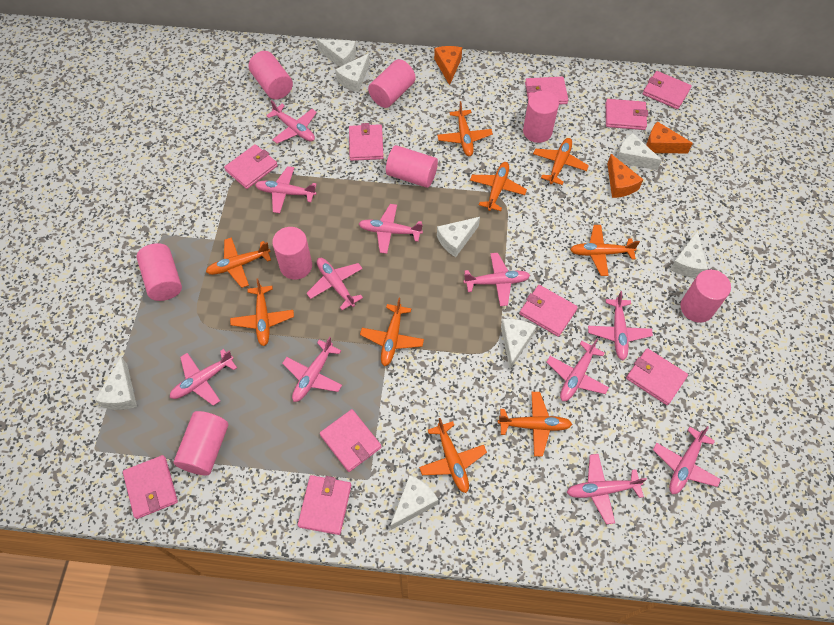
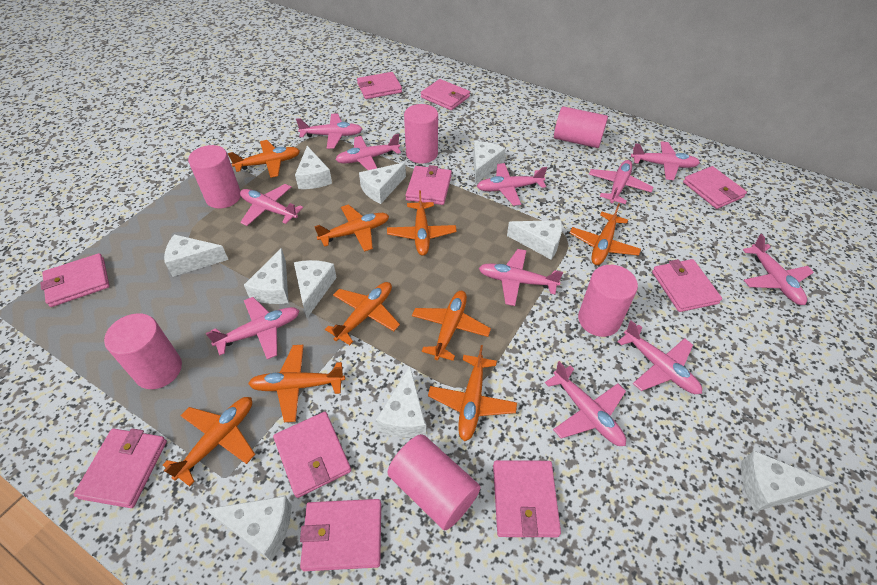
orange cheese: 3 -> 0
pink cylinder: 8 -> 6
white cheese: 8 -> 10

